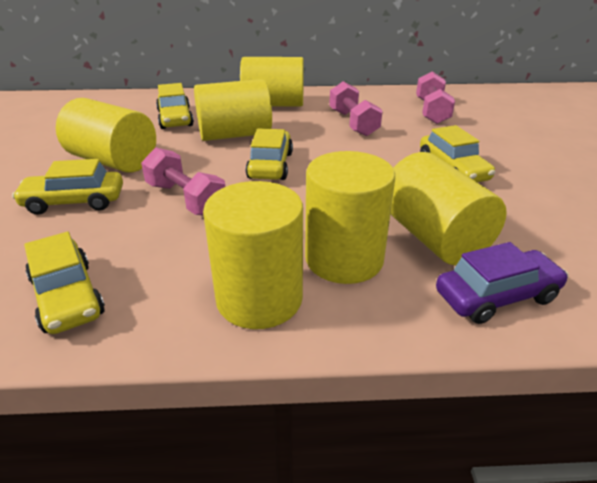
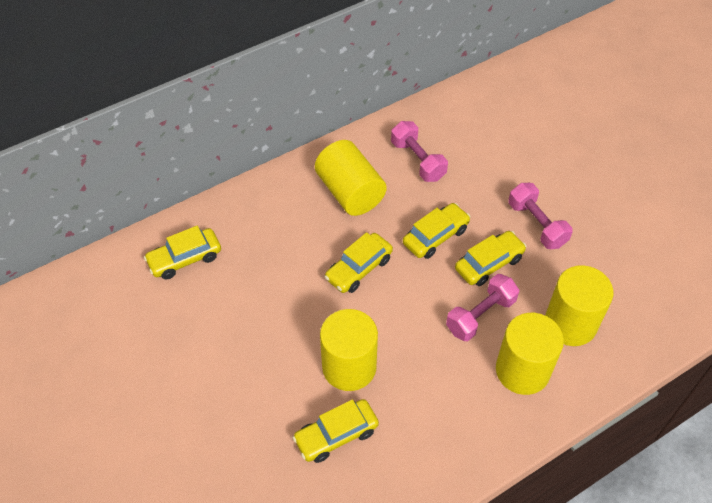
purple car: 1 -> 0
yellow cylinder: 6 -> 4

